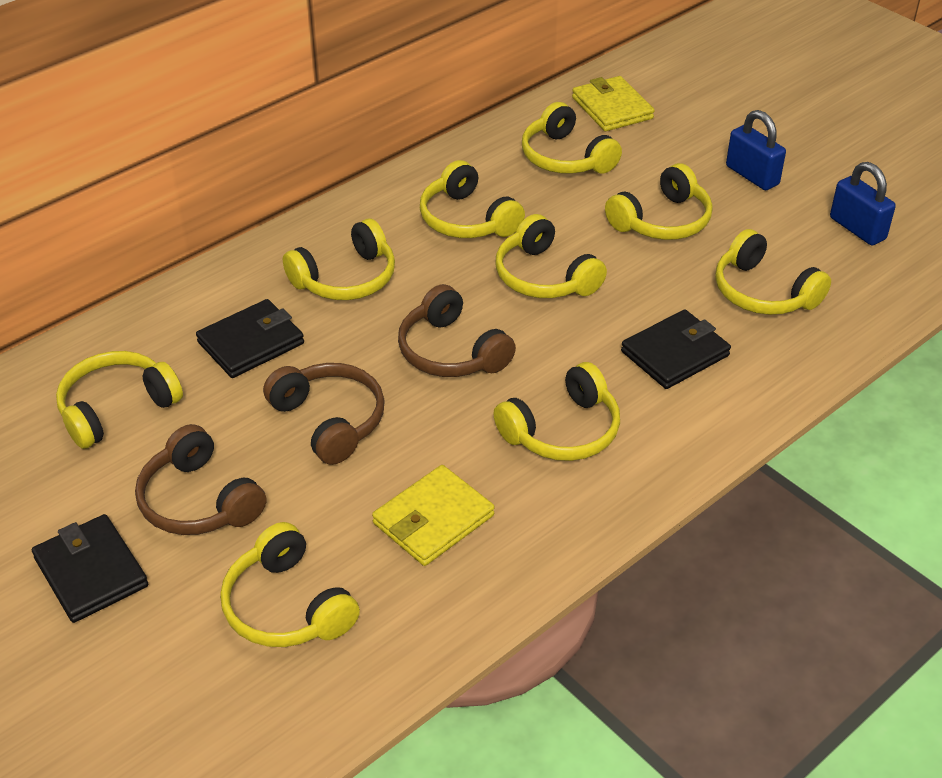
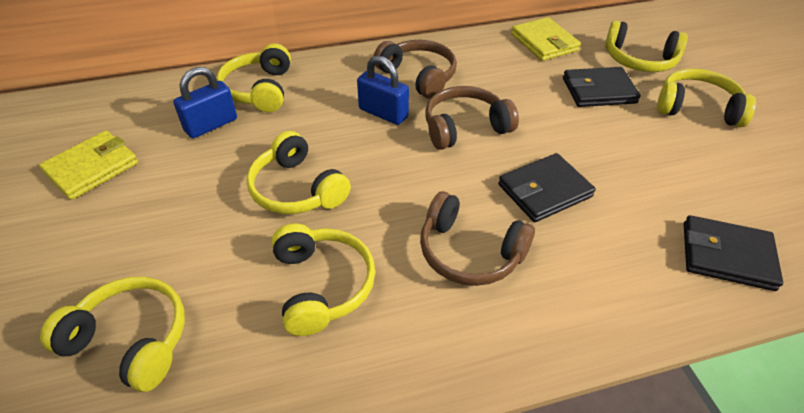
yellow headphones: 9 -> 6

